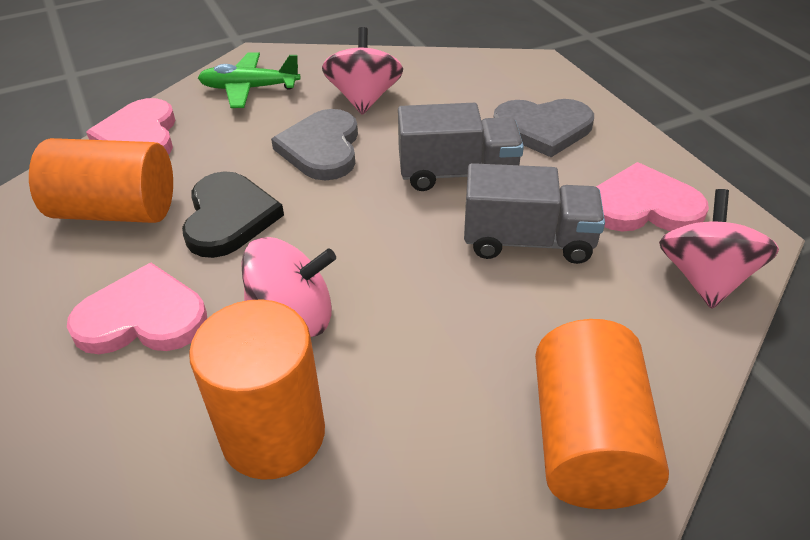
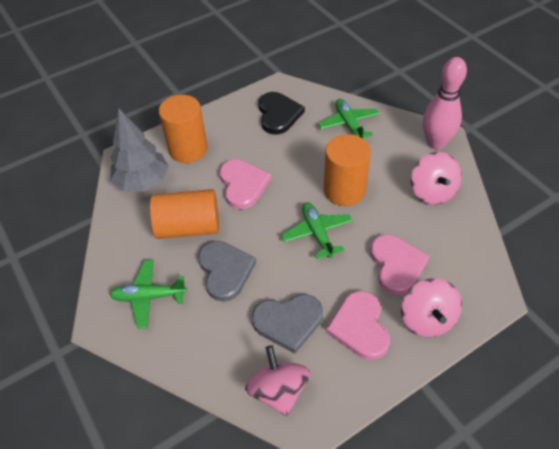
green plane: 1 -> 3
grey tree: 0 -> 1
grey truck: 2 -> 0
pink bowling pin: 0 -> 1

